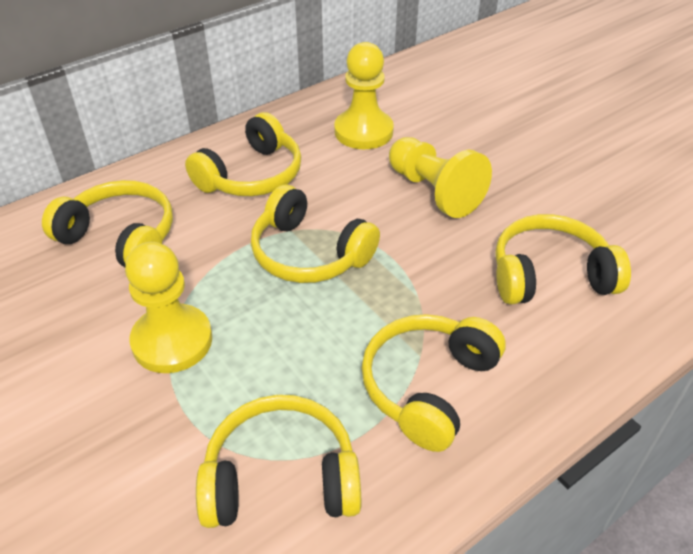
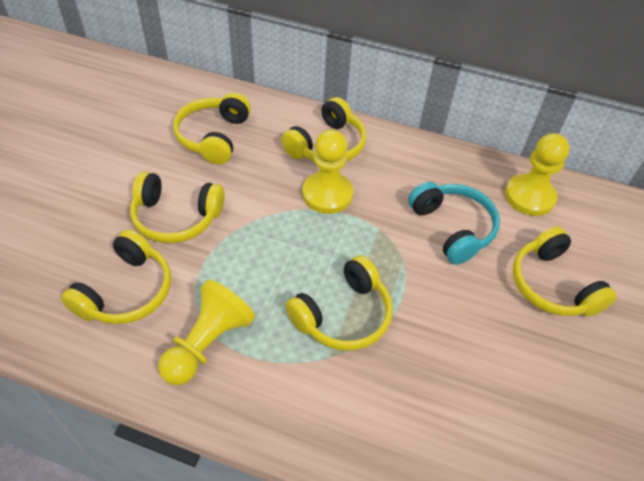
turquoise headphones: 0 -> 1

